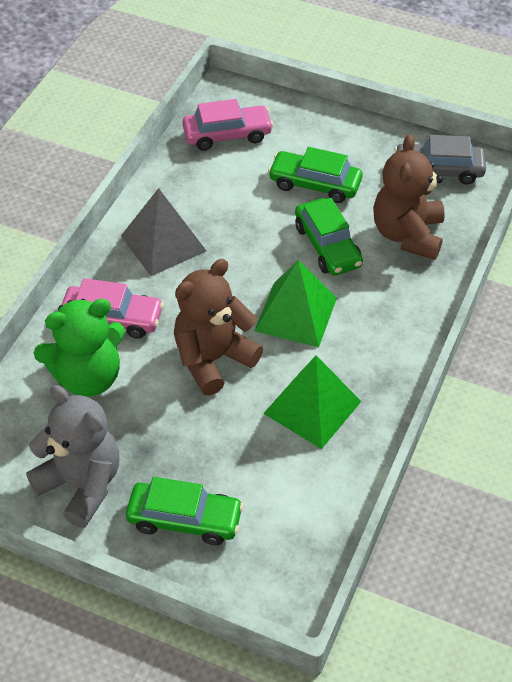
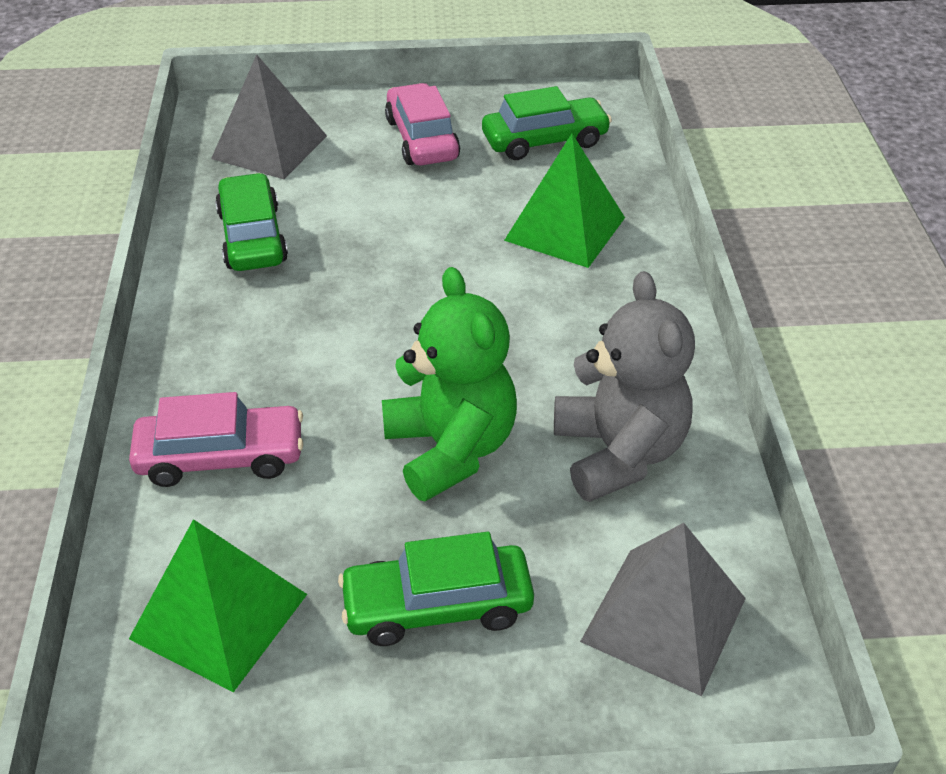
brown teddy bear: 2 -> 0
grey car: 1 -> 0
grey pyramid: 1 -> 2

